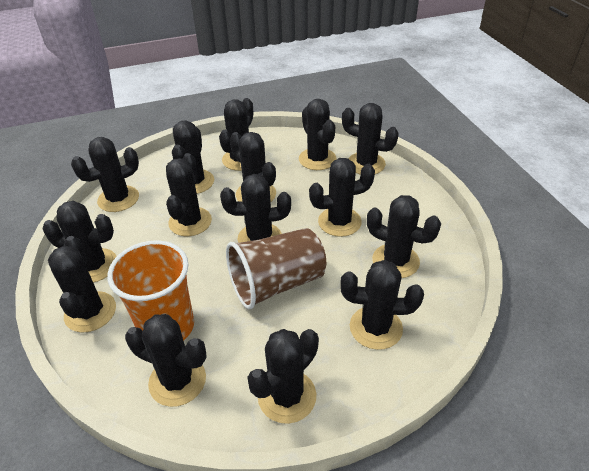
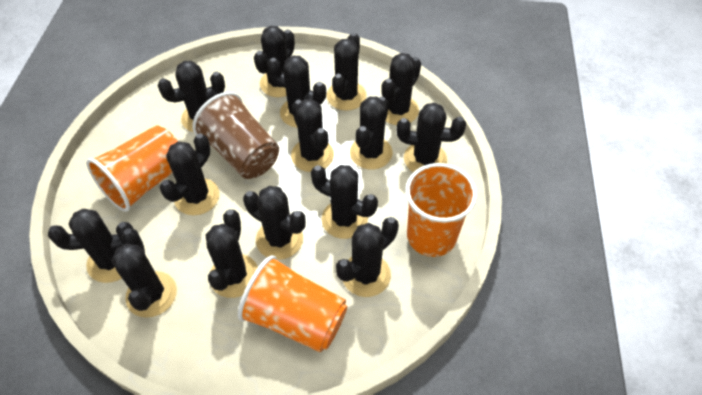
orange cup: 1 -> 3

